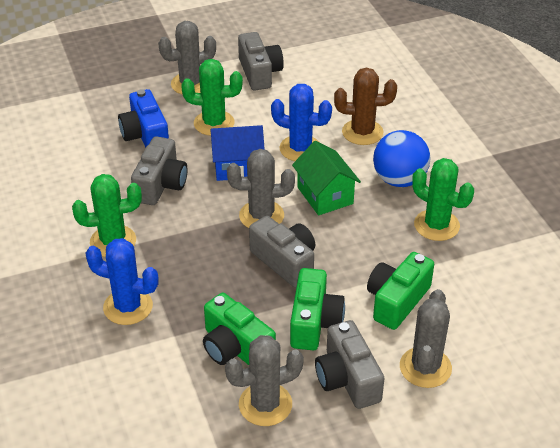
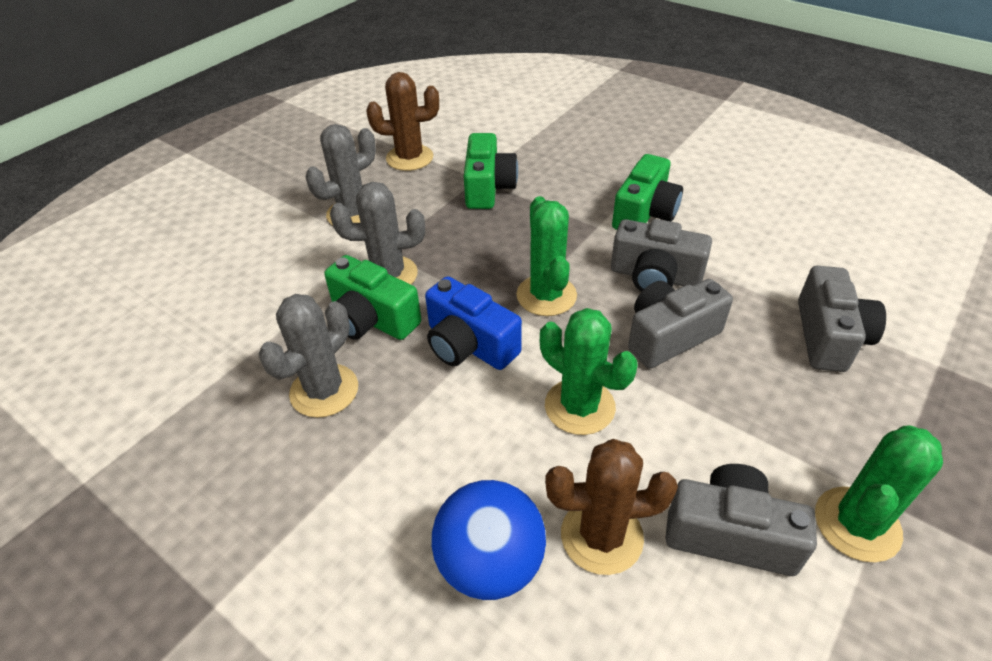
blue cactus: 2 -> 0
blue house: 1 -> 0
brown cactus: 1 -> 2
green house: 1 -> 0
grey cactus: 4 -> 3

